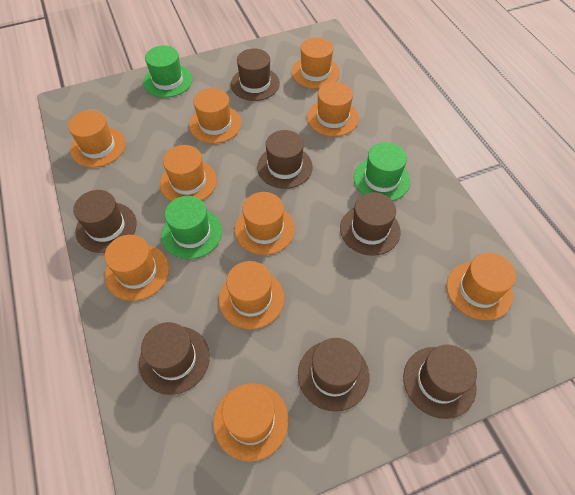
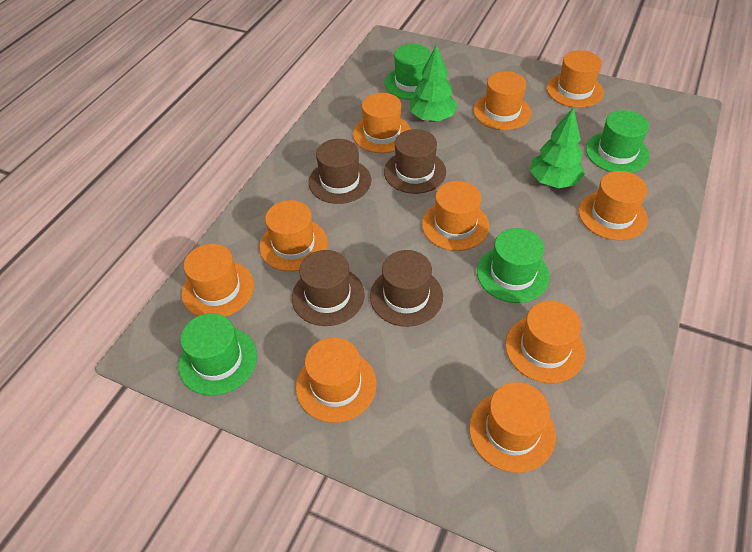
brown hat: 7 -> 4
green hat: 3 -> 4
green tree: 0 -> 2

